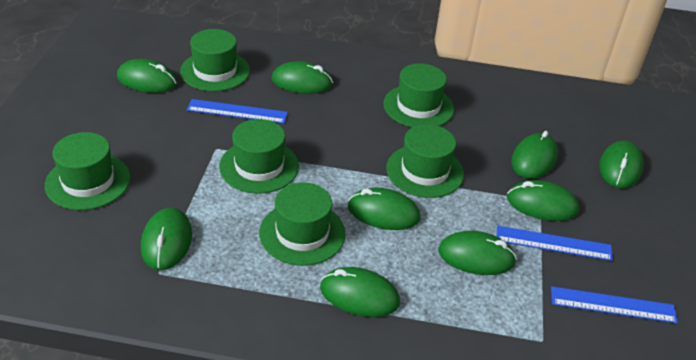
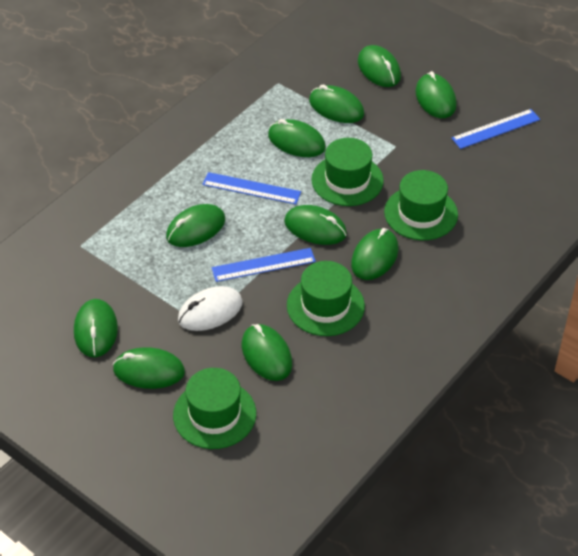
green hat: 6 -> 4
green mouse: 9 -> 10
white mouse: 0 -> 1

